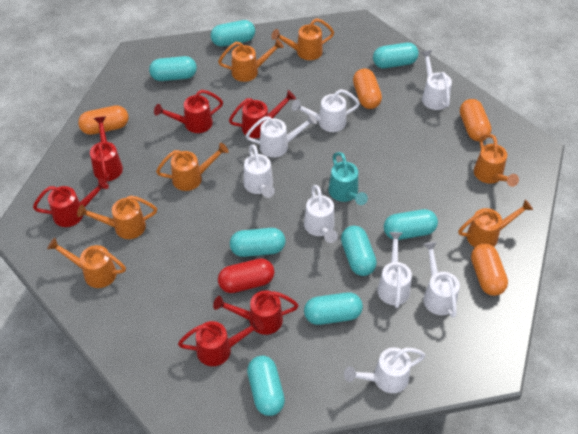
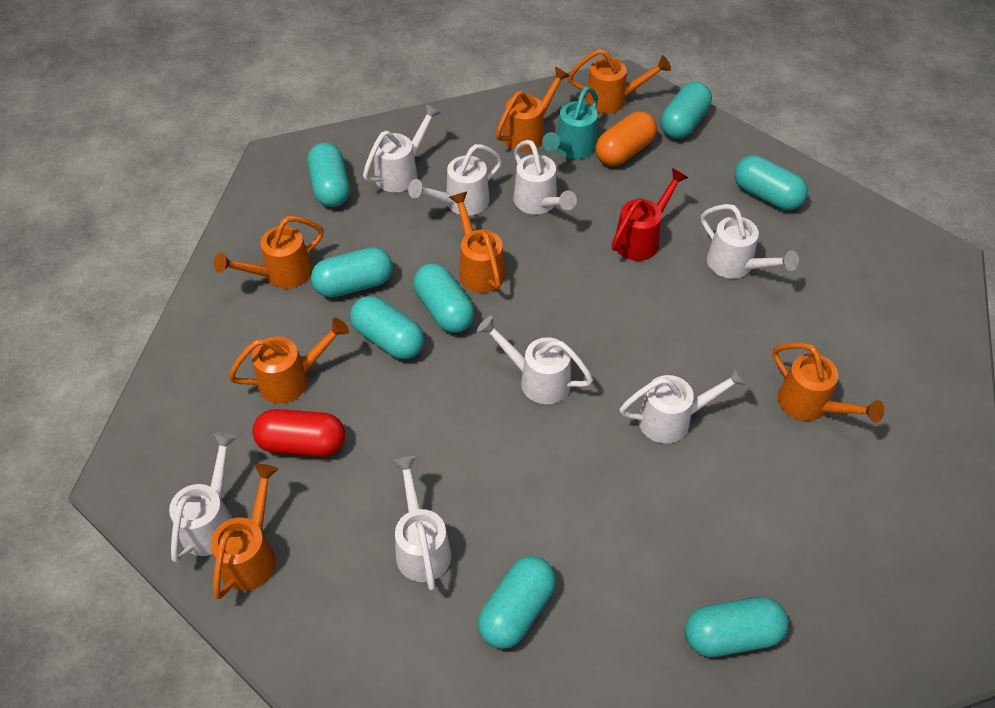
orange capsule: 4 -> 1
red watering can: 6 -> 1

